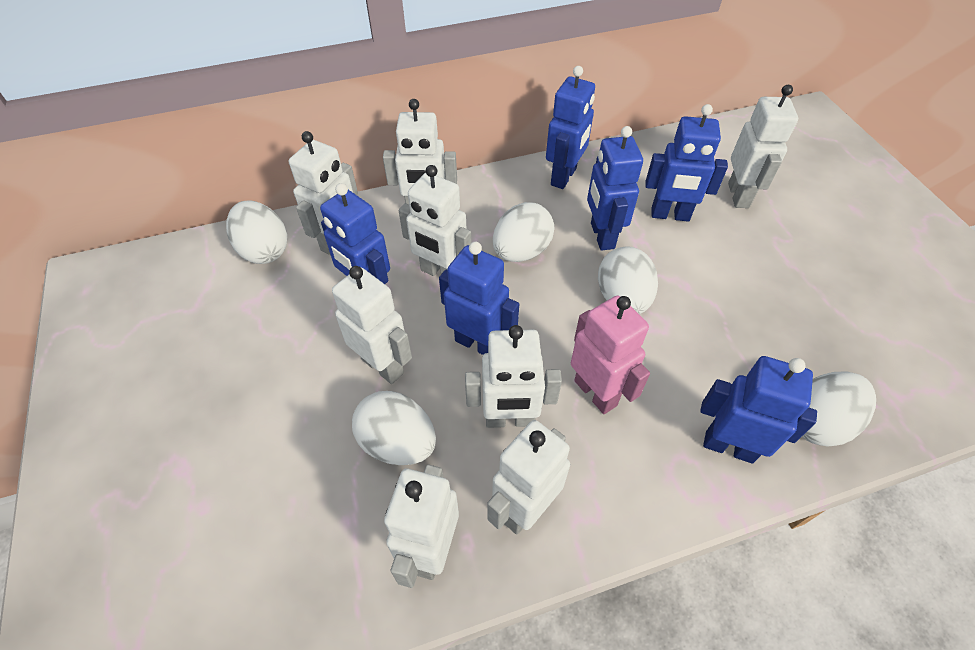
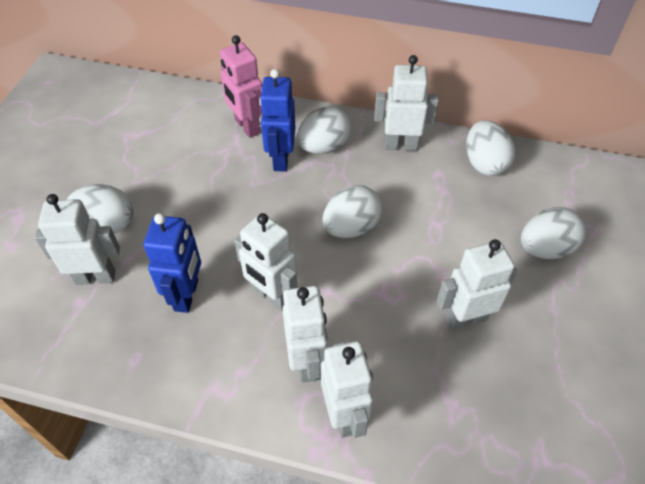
blue robot: 6 -> 2
white robot: 8 -> 6

